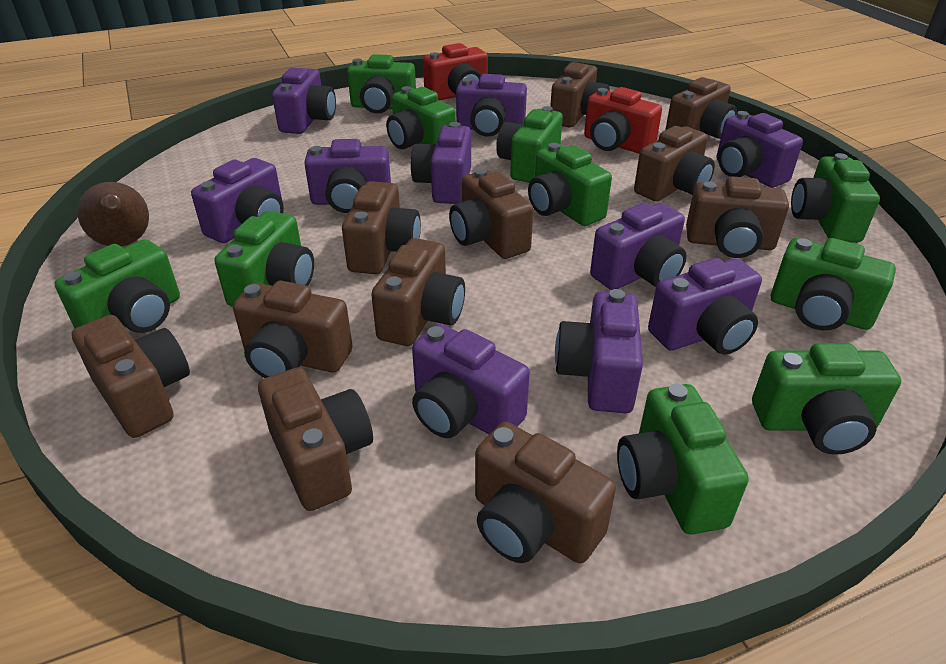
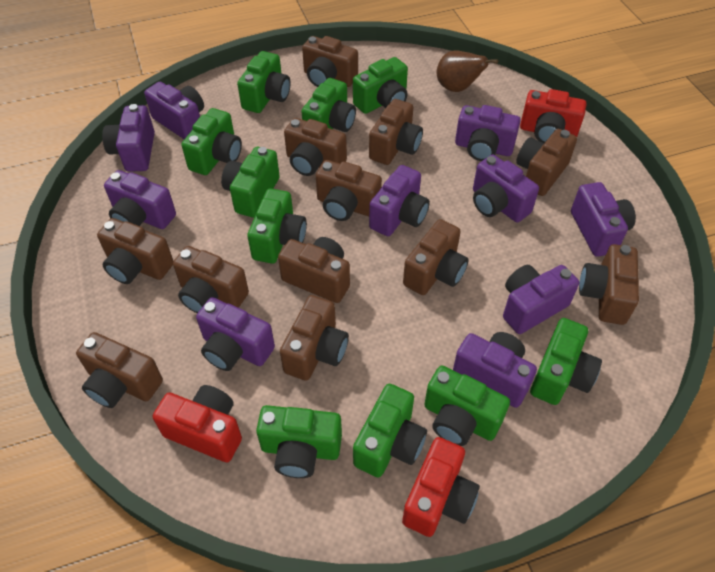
brown camera: 11 -> 12
red camera: 2 -> 3

